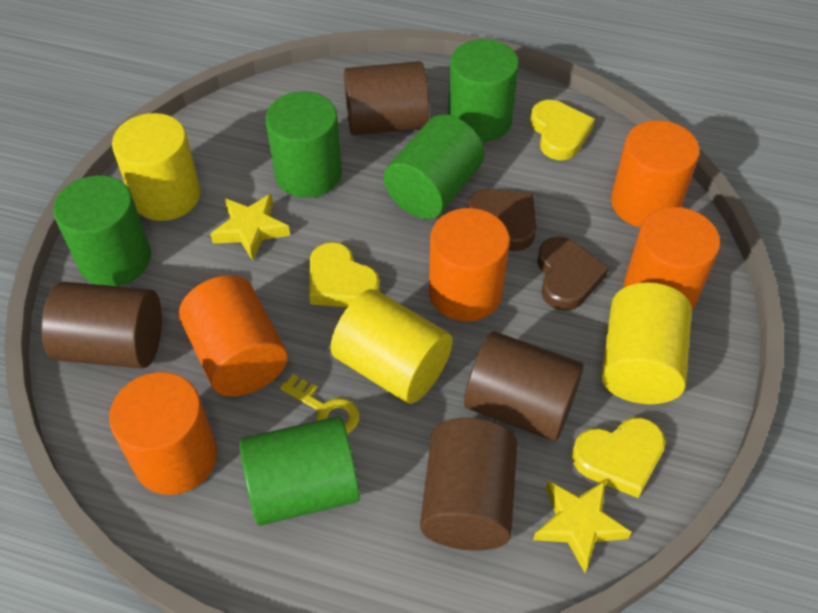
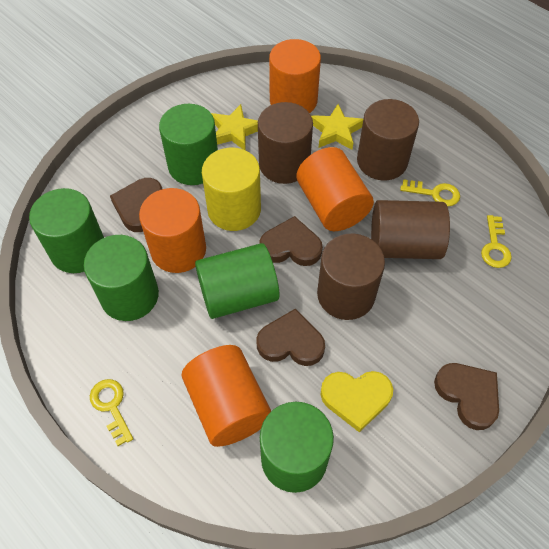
brown heart: 2 -> 4
orange cylinder: 5 -> 4
yellow cylinder: 3 -> 1
yellow heart: 3 -> 1
yellow key: 1 -> 3

